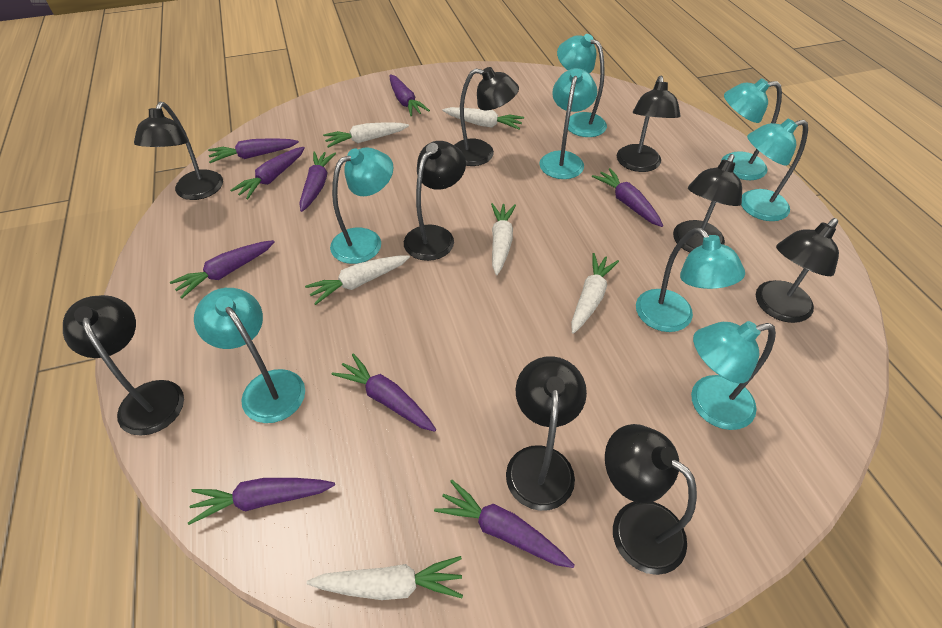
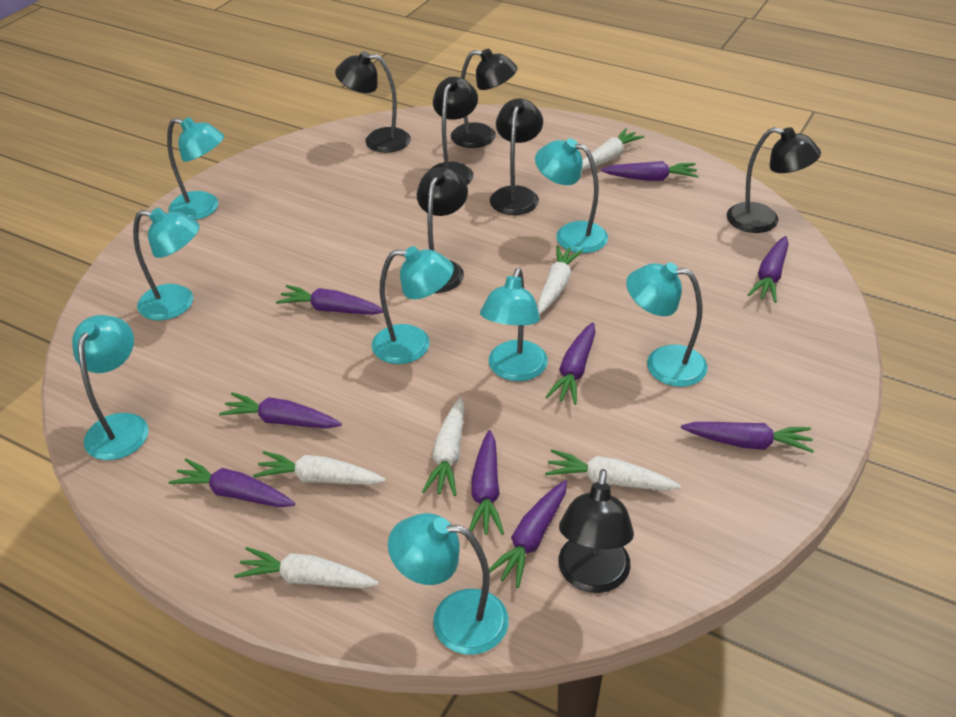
black lamp: 9 -> 7

